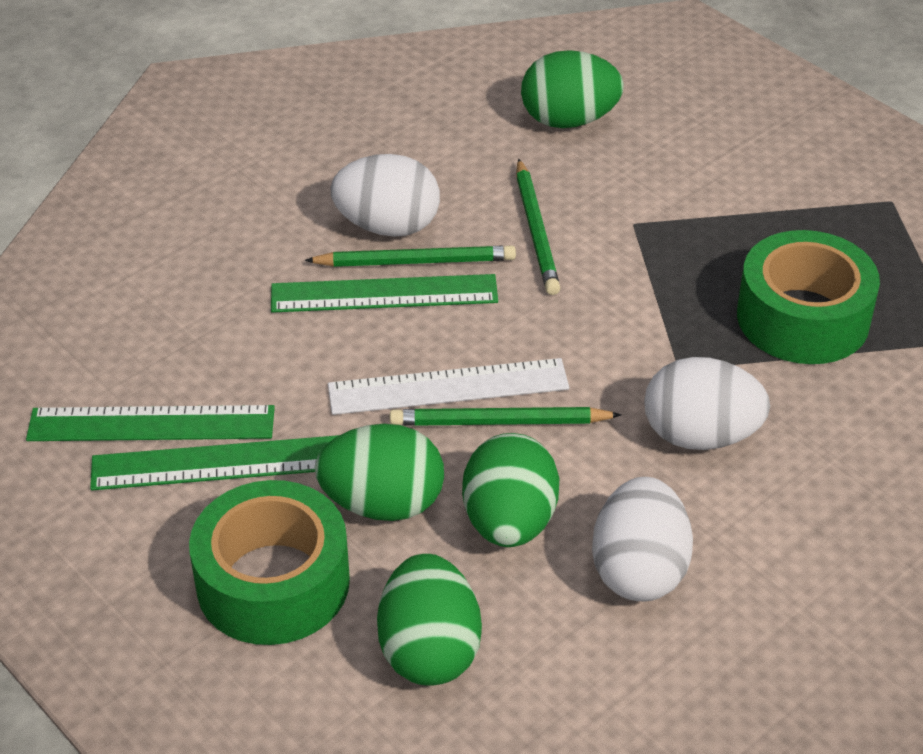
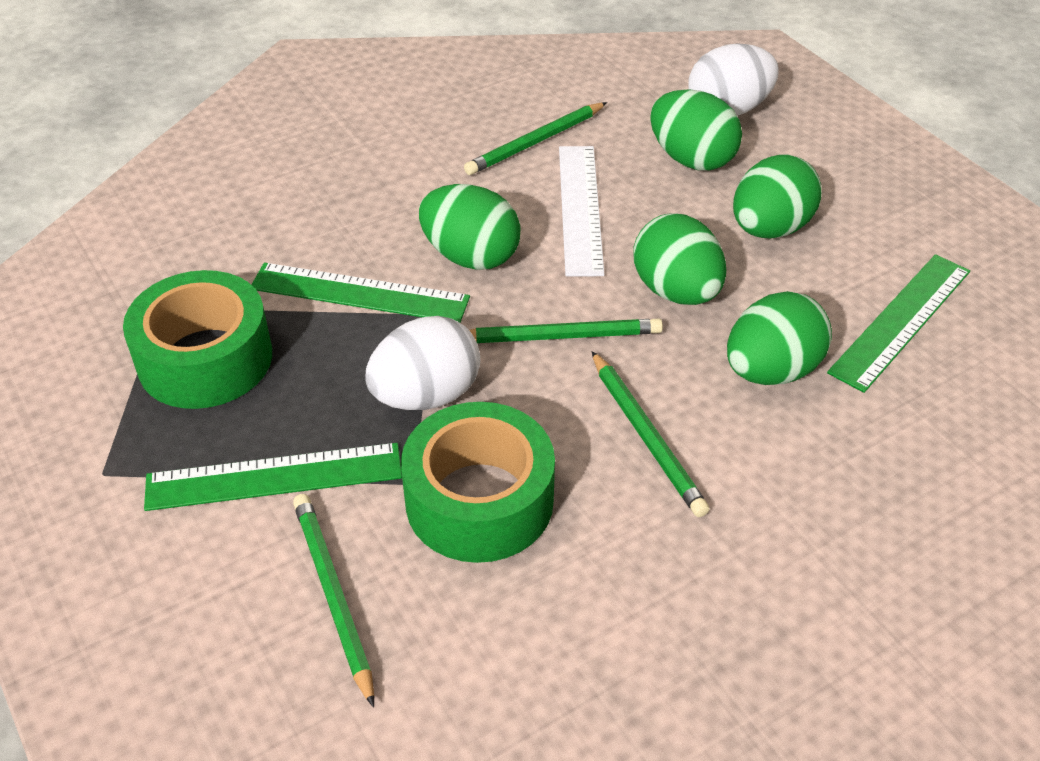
green egg: 4 -> 5
green pencil: 3 -> 4
white egg: 3 -> 2

